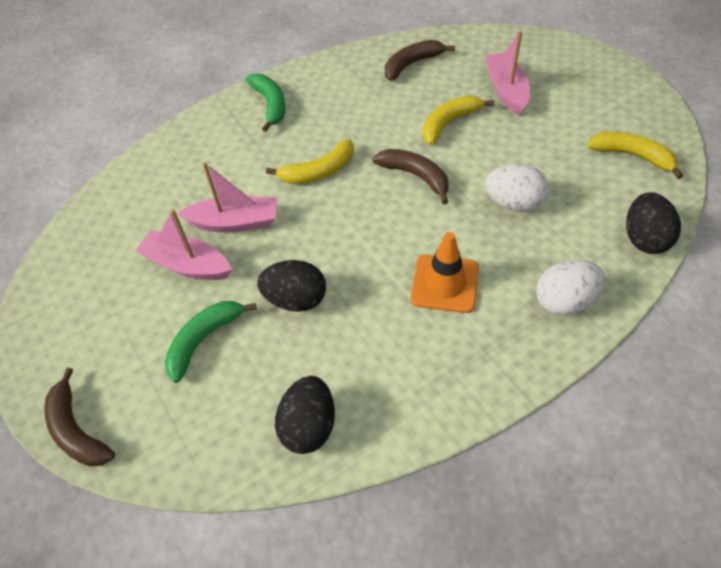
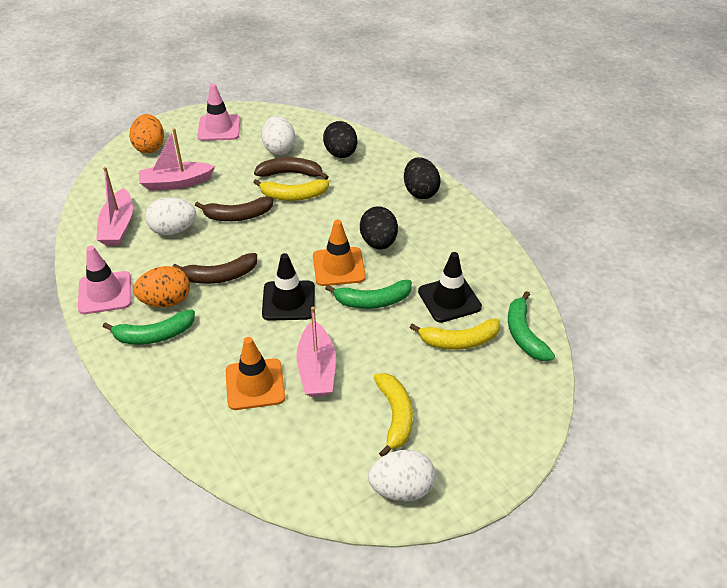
black traffic cone: 0 -> 2
green banana: 2 -> 3
orange egg: 0 -> 2
orange traffic cone: 1 -> 2
pink traffic cone: 0 -> 2
white egg: 2 -> 3

